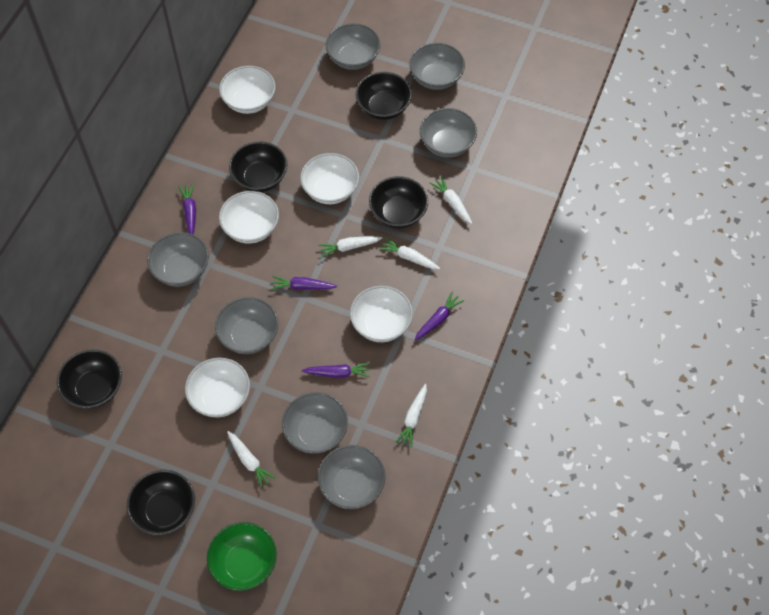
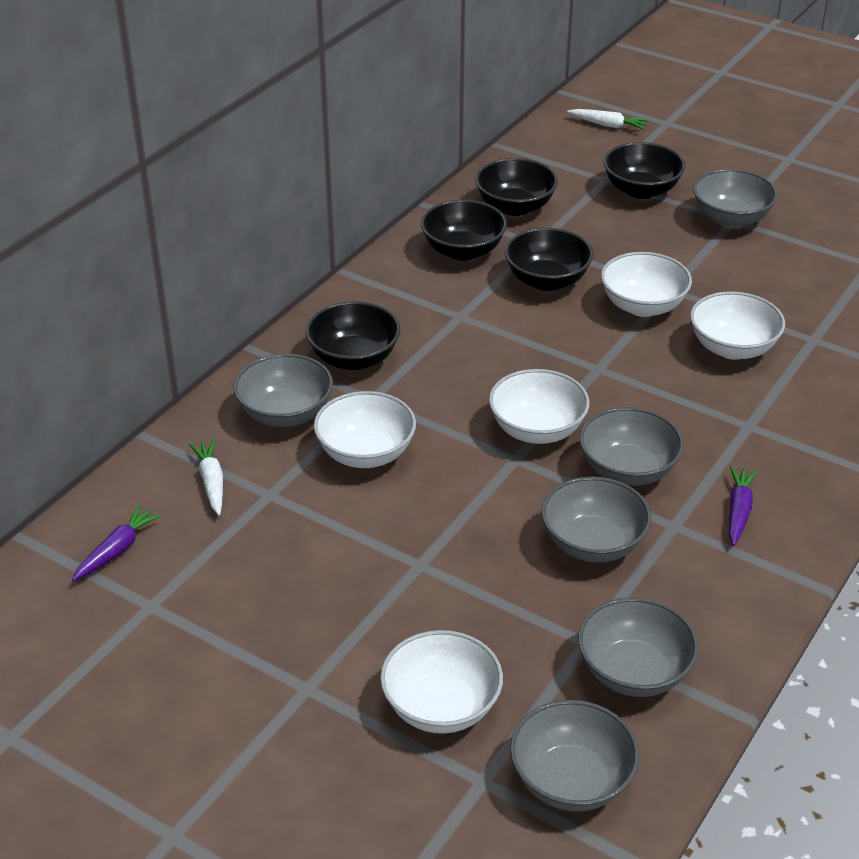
green bowl: 1 -> 0
grey bowl: 7 -> 6
purple carrot: 4 -> 2
white carrot: 5 -> 2

